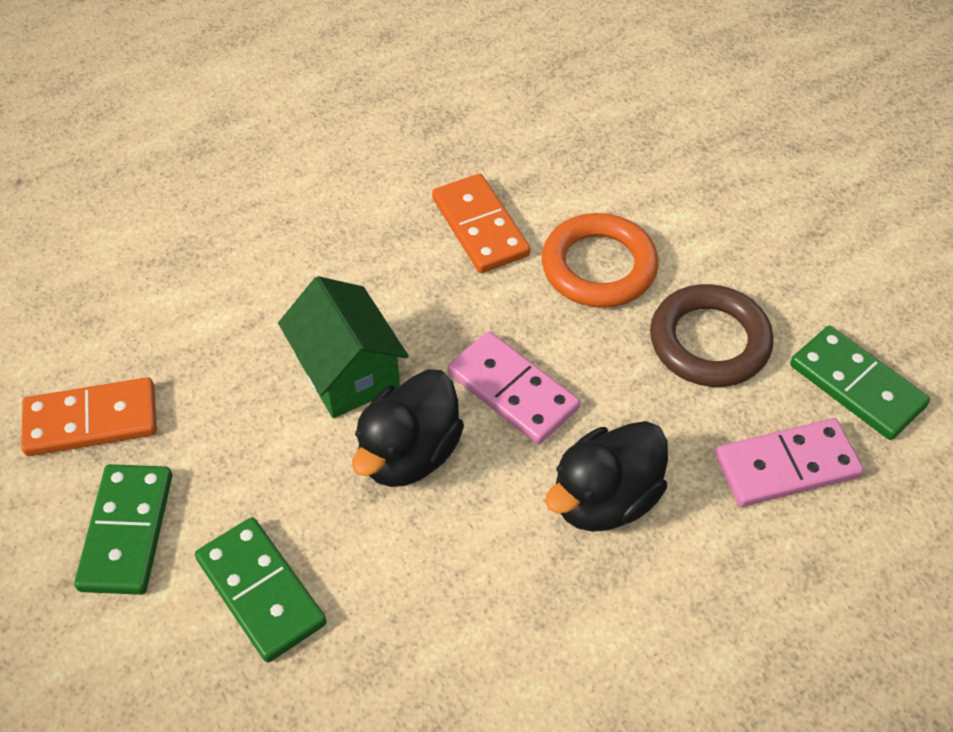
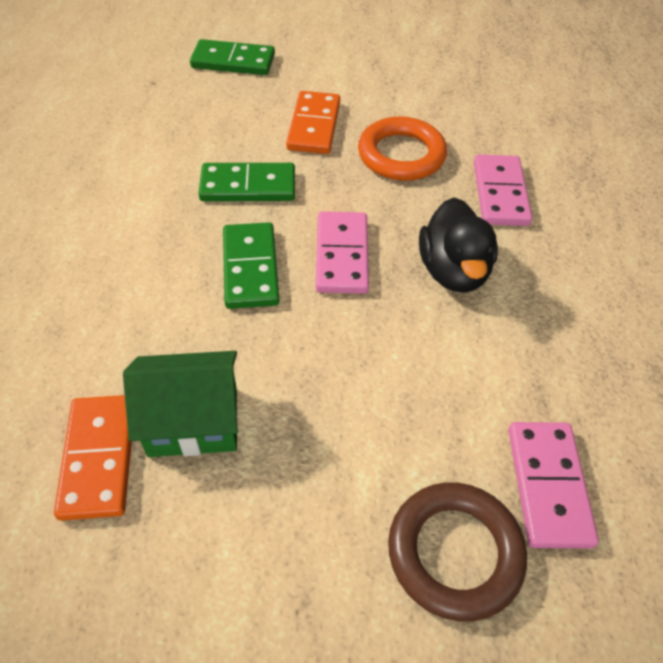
black duck: 2 -> 1
pink domino: 2 -> 3

